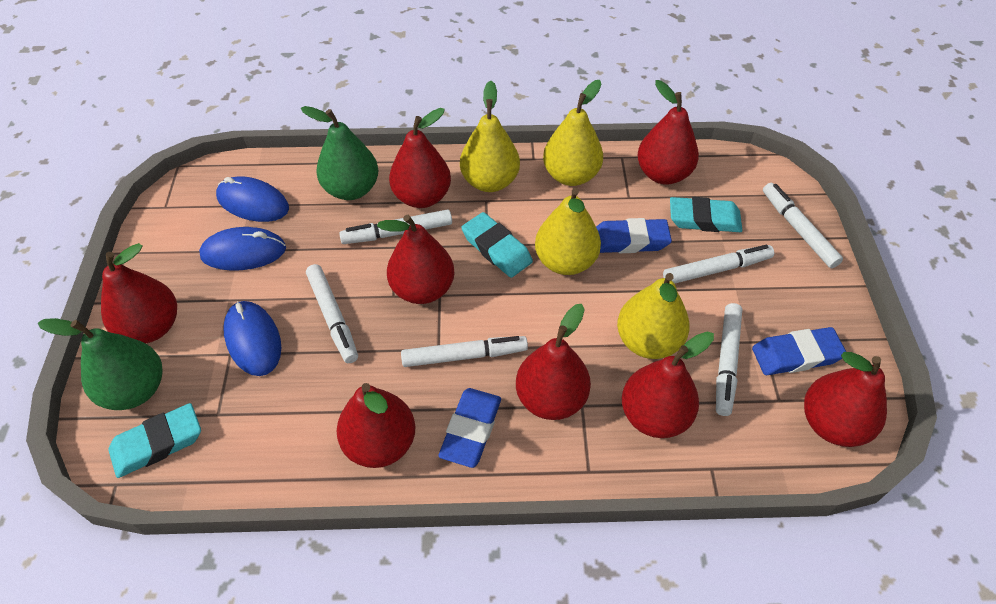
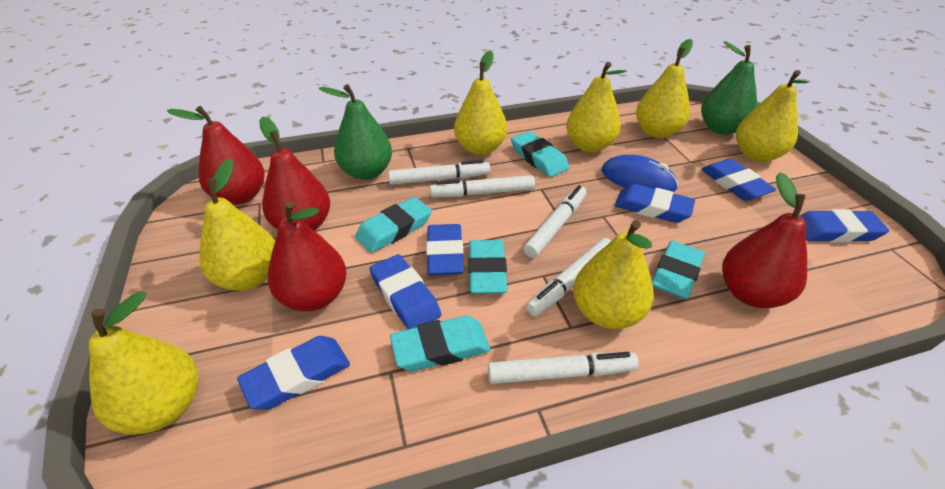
blue eraser: 3 -> 6
blue mouse: 3 -> 1
red pear: 8 -> 4
turquoise eraser: 3 -> 5
white marker: 6 -> 5
yellow pear: 4 -> 7

